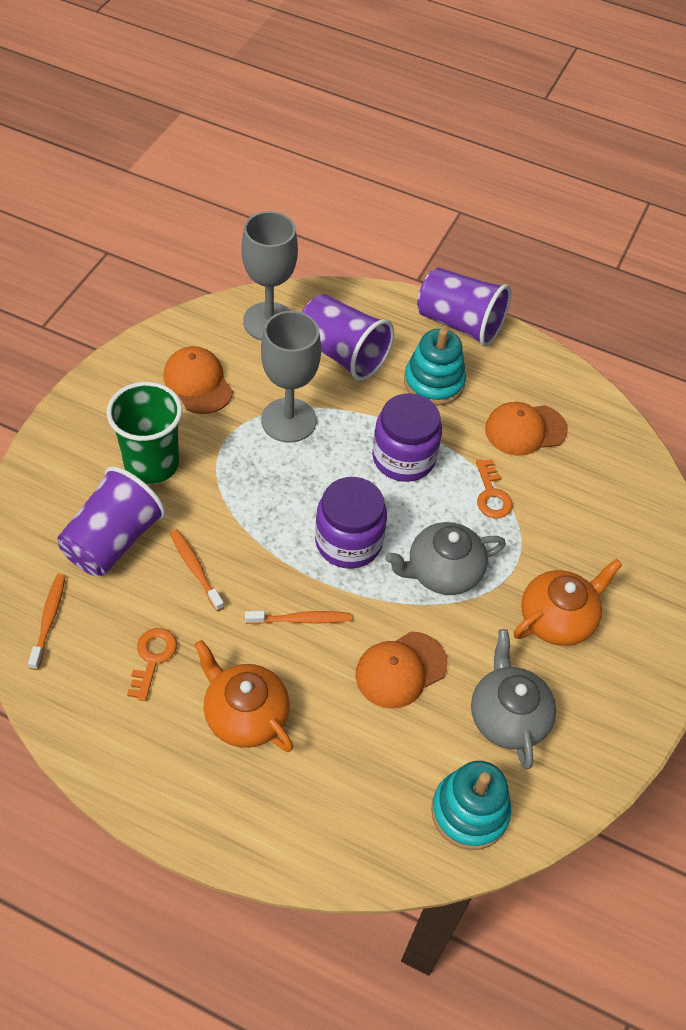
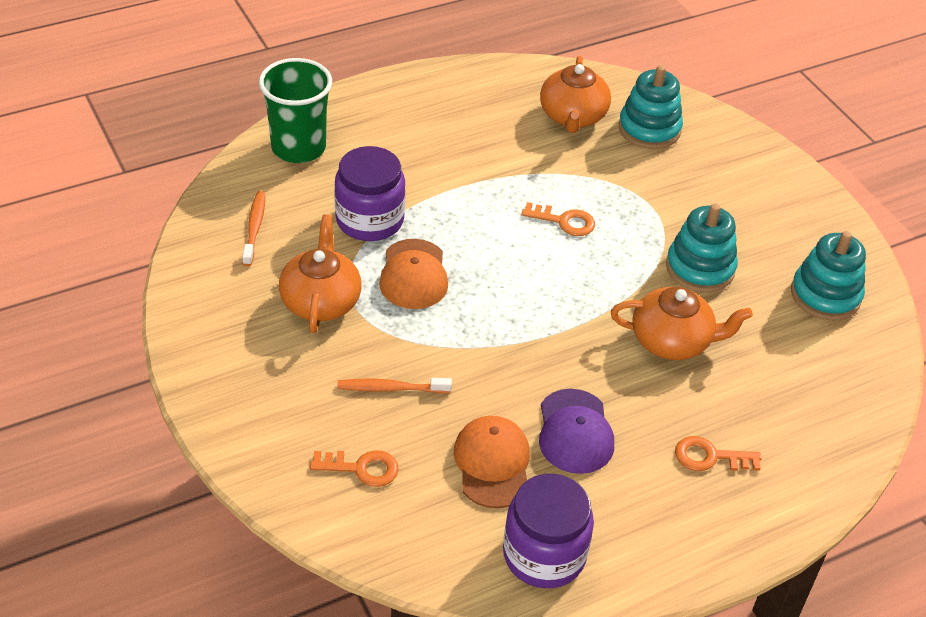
grey goblet: 2 -> 0
grey teapot: 2 -> 0
orange cap: 3 -> 2
orange key: 2 -> 3
orange teapot: 2 -> 3
orange toothbrush: 3 -> 2
purple cap: 0 -> 1
purple cup: 3 -> 0
turquoise stacking toy: 2 -> 3

